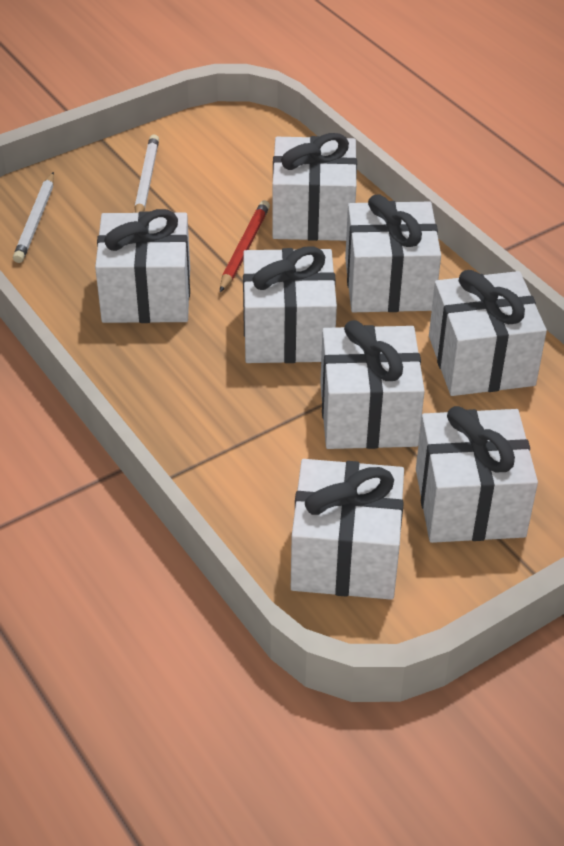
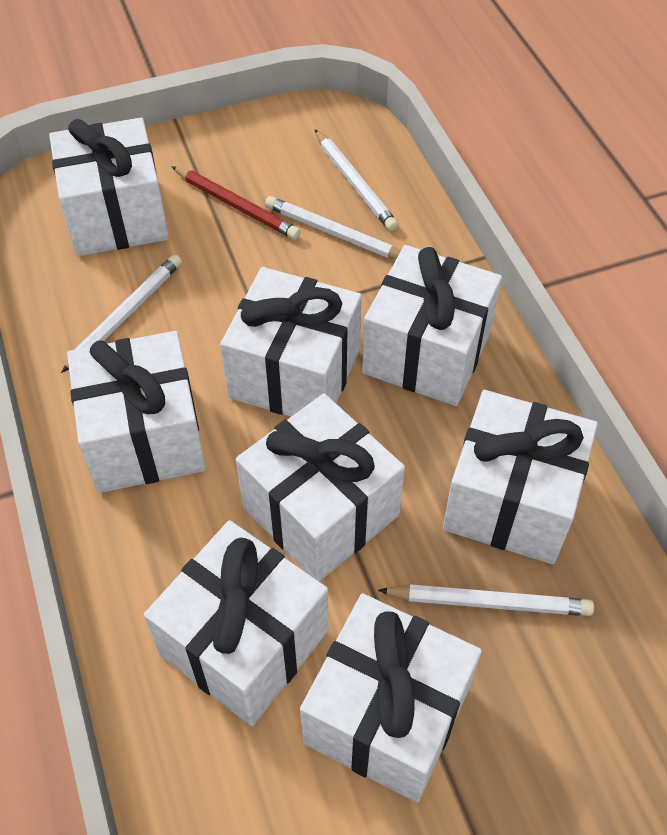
white pencil: 2 -> 4

